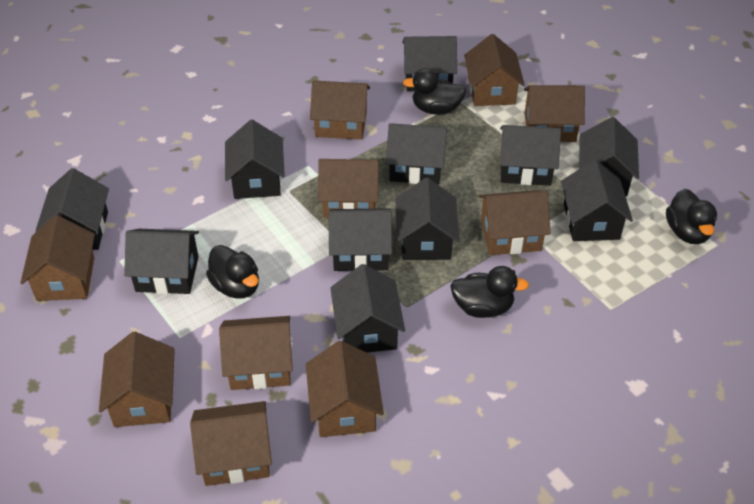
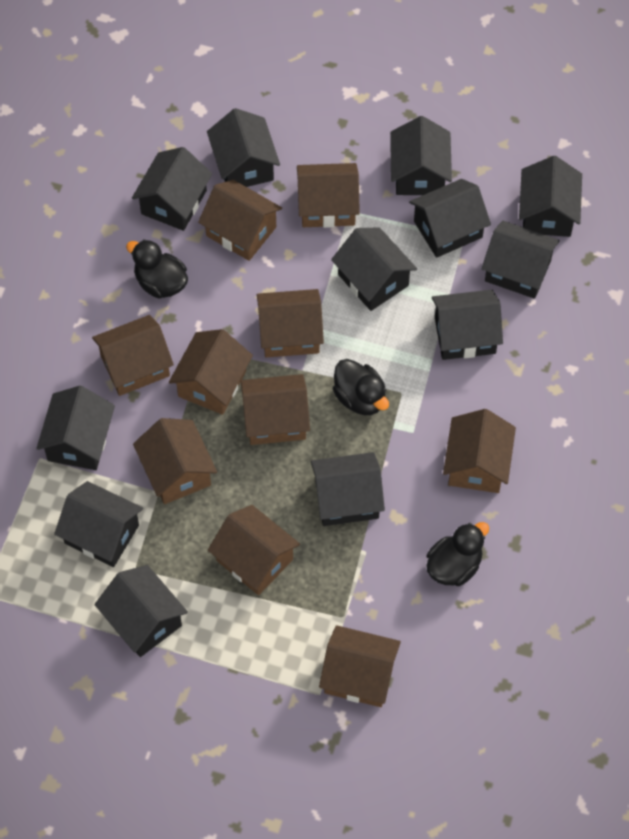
black duck: 4 -> 3
black house: 11 -> 12

